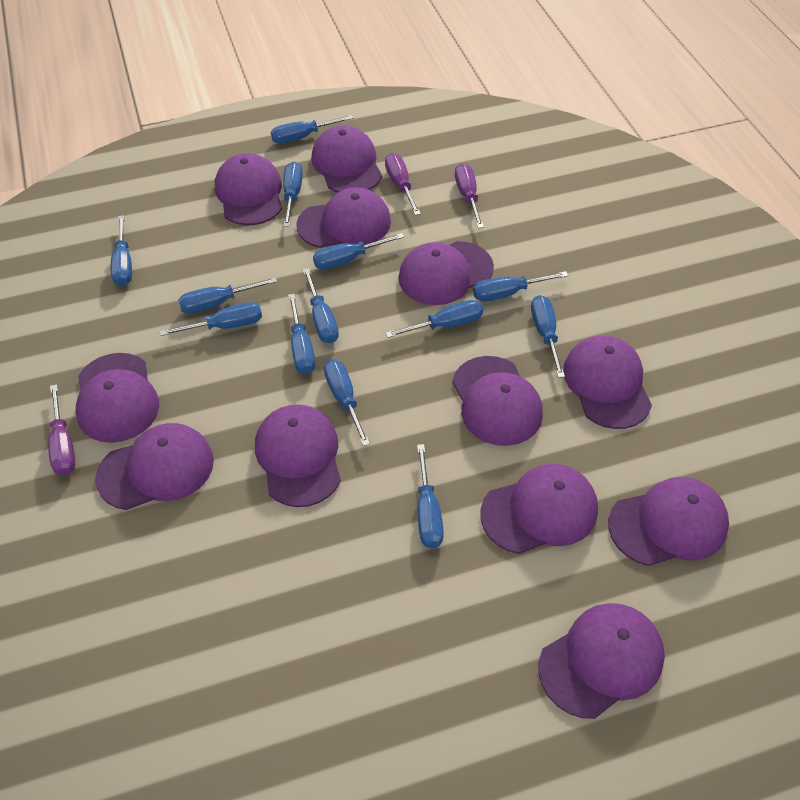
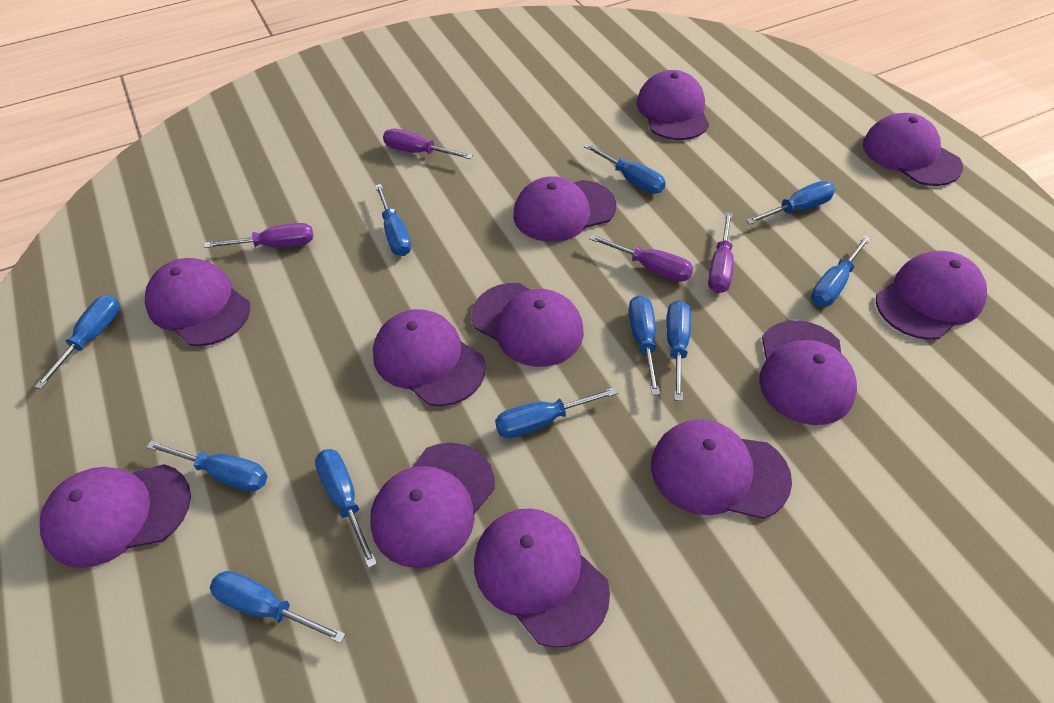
blue screwdriver: 13 -> 11
purple screwdriver: 3 -> 4

